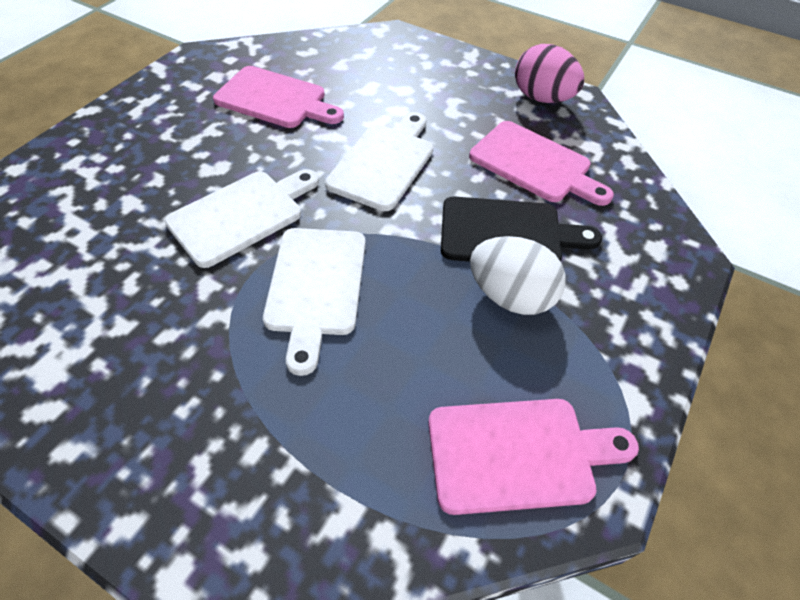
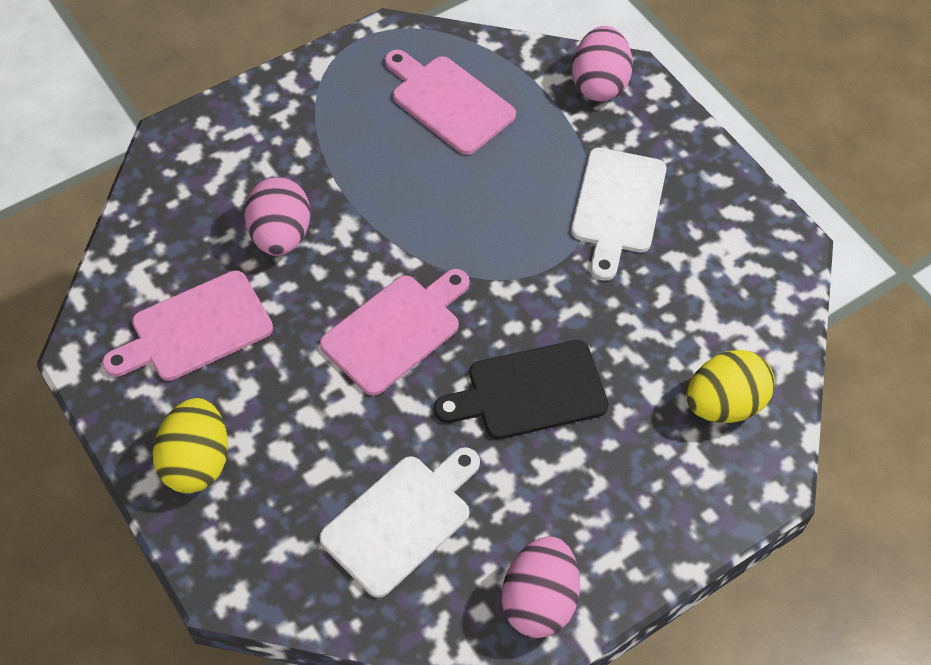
pink egg: 1 -> 3
white cutting board: 3 -> 2
white egg: 1 -> 0
yellow egg: 0 -> 2

